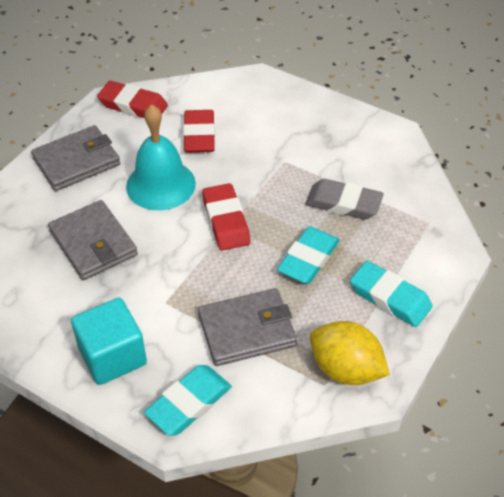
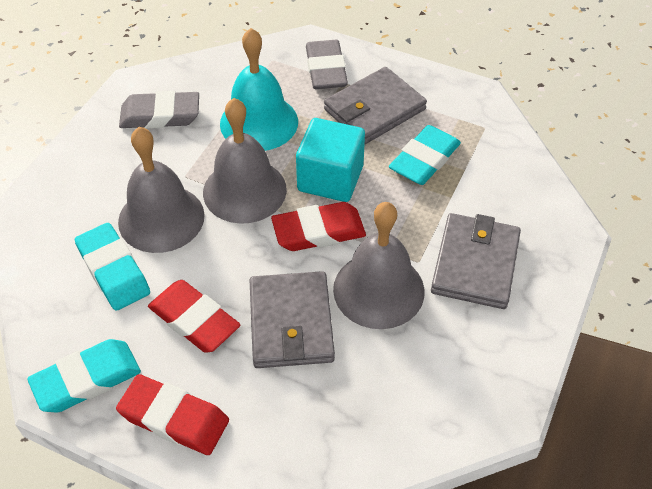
grey bell: 0 -> 3
grey eraser: 1 -> 2
yellow lemon: 1 -> 0

